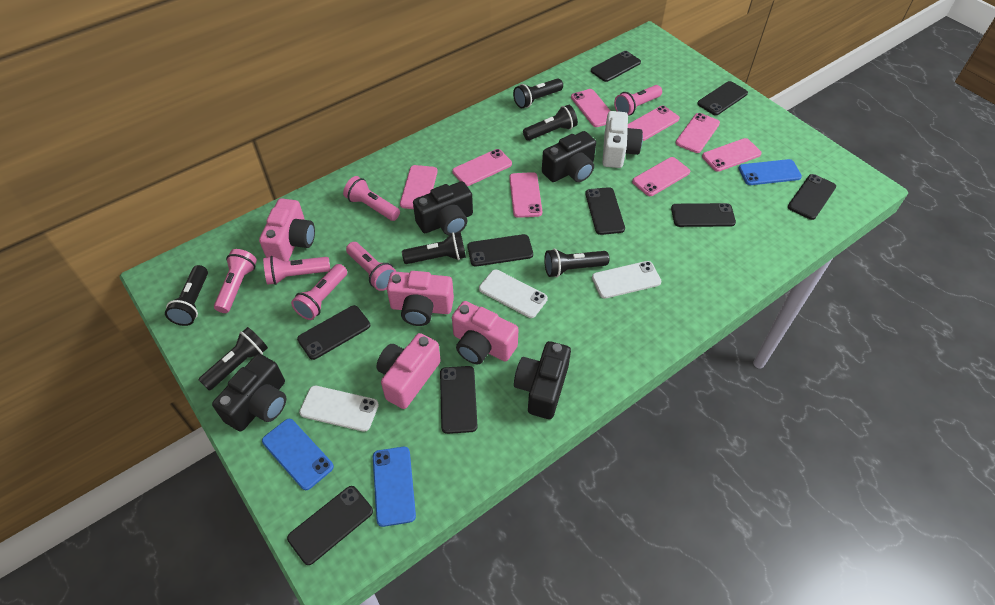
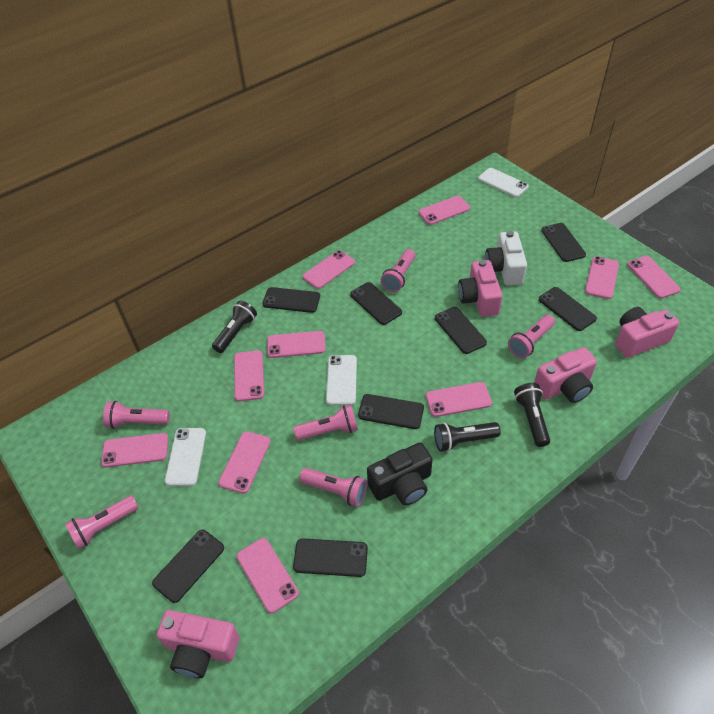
black camera: 4 -> 1
black flashlight: 6 -> 3
black phone: 9 -> 8
blue phone: 3 -> 0
pink phone: 8 -> 10

